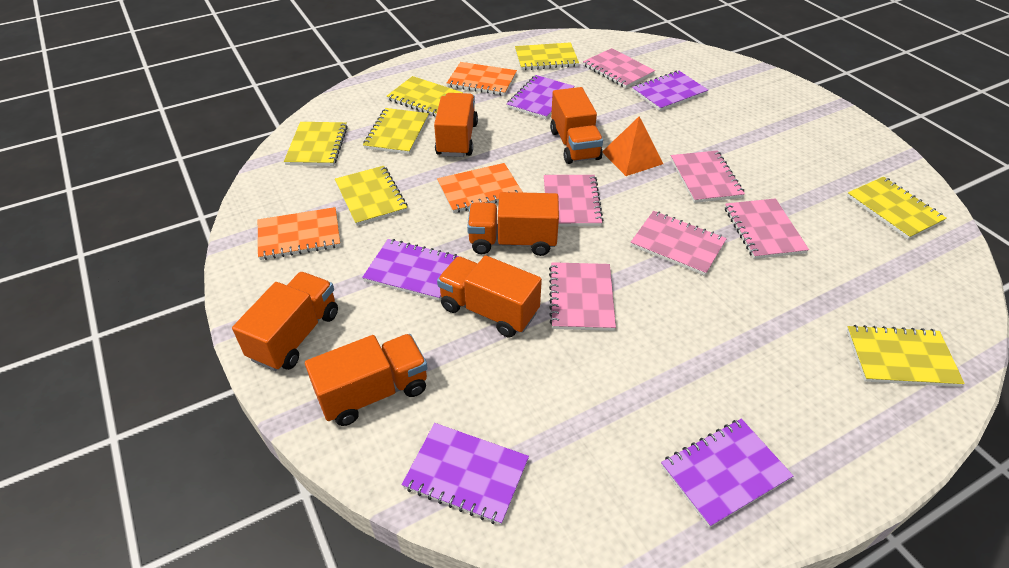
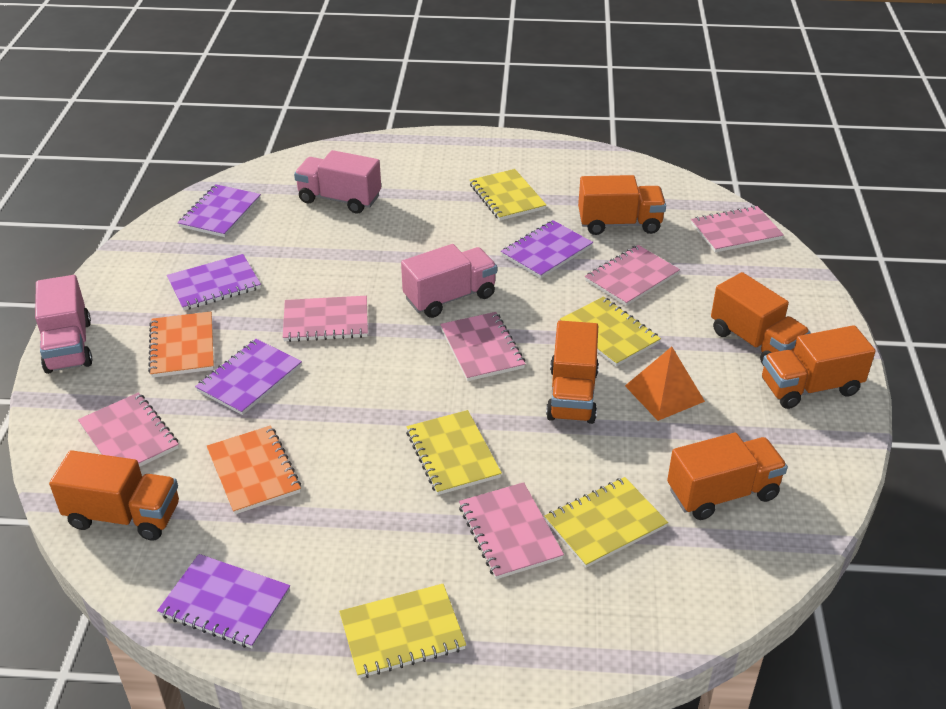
orange notebook: 3 -> 2
pink truck: 0 -> 3
yellow notebook: 7 -> 5

